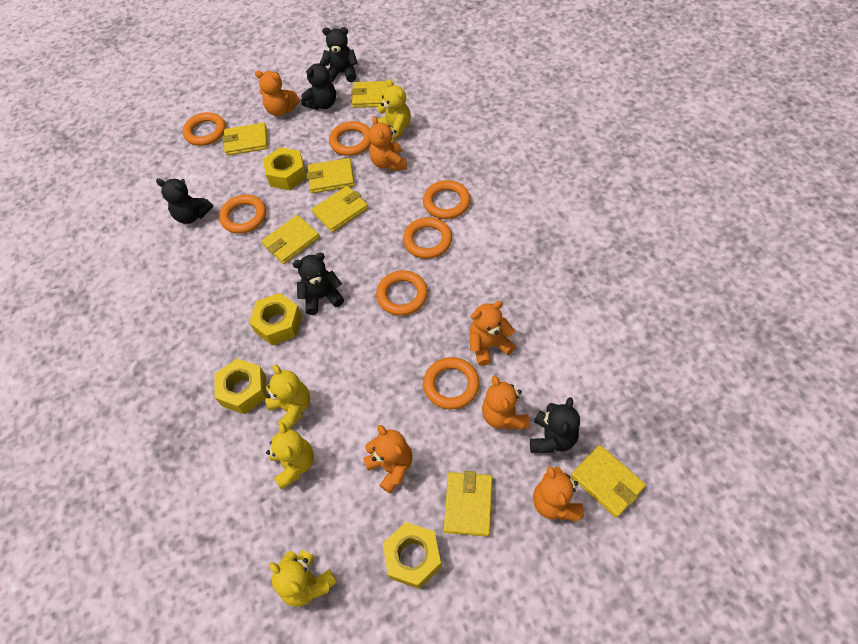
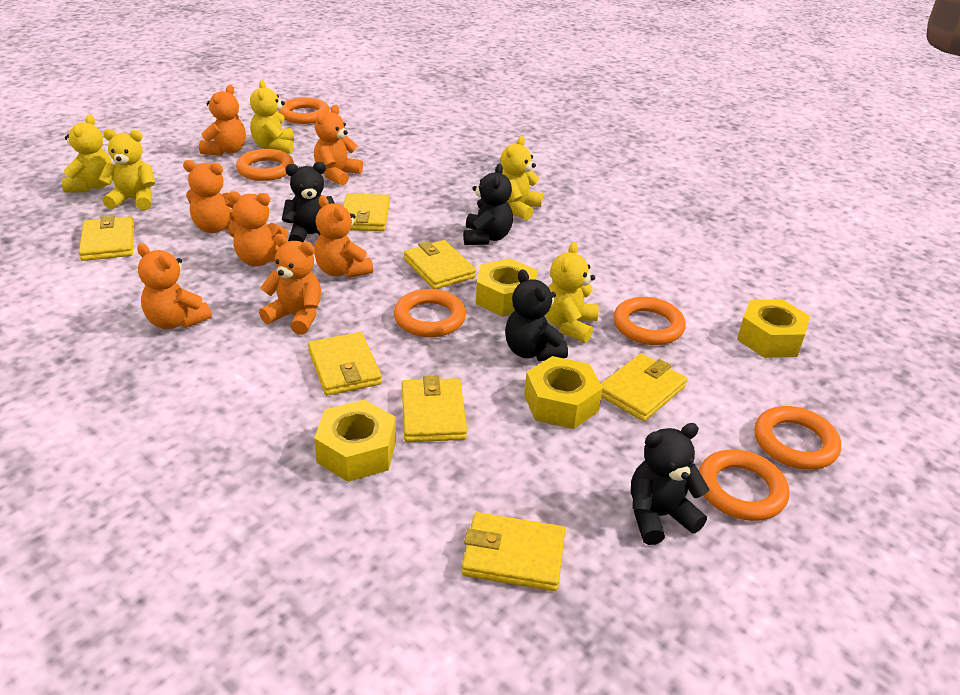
black teddy bear: 5 -> 4
orange ring: 7 -> 6
orange teddy bear: 6 -> 7
yellow teddy bear: 4 -> 5

